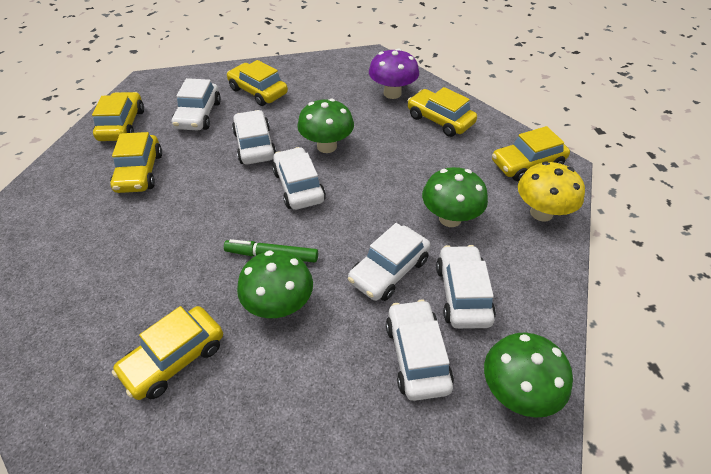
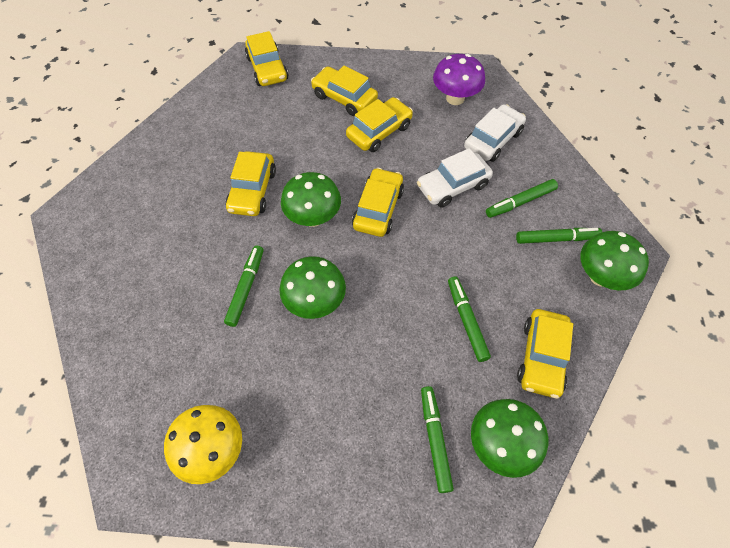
green marker: 1 -> 5
white car: 6 -> 2

